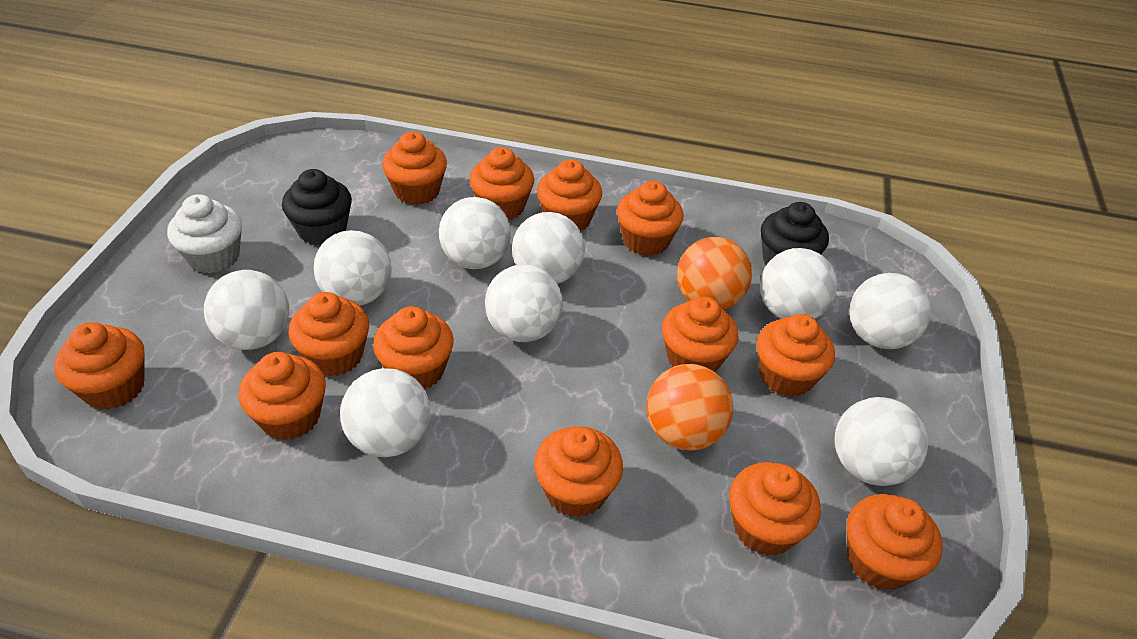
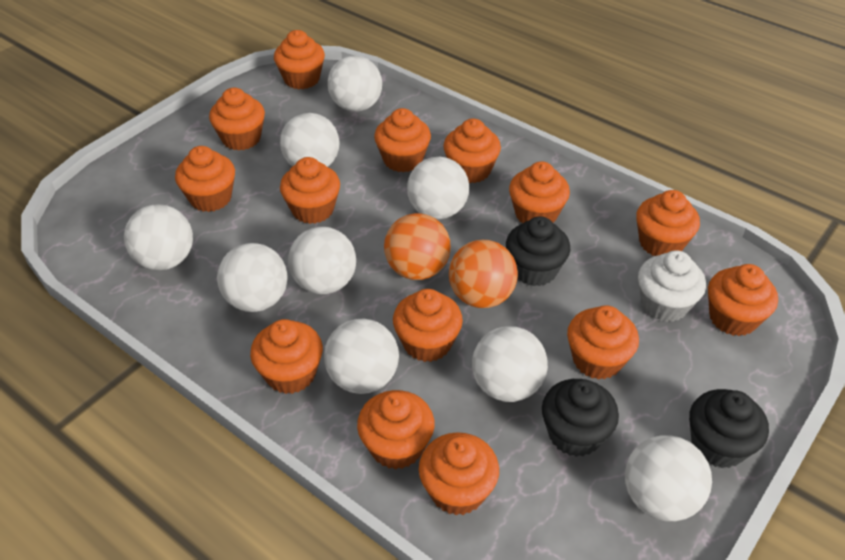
black cupcake: 2 -> 3
orange cupcake: 13 -> 14

